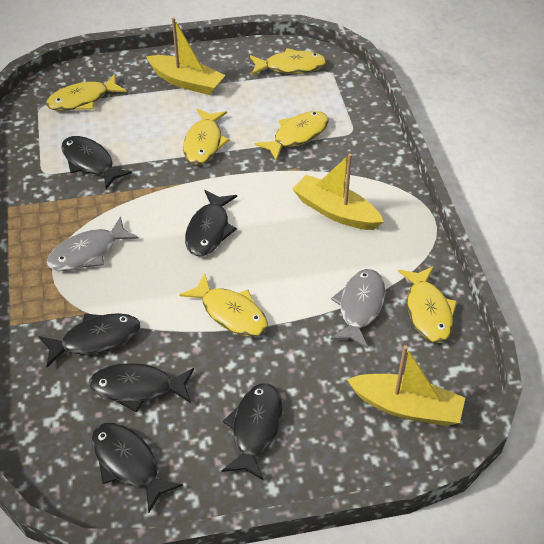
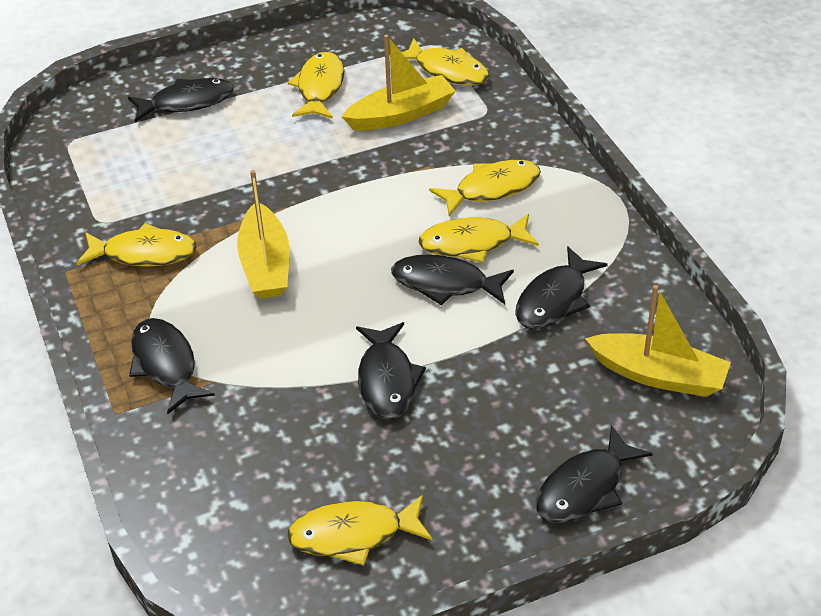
grey fish: 2 -> 0

